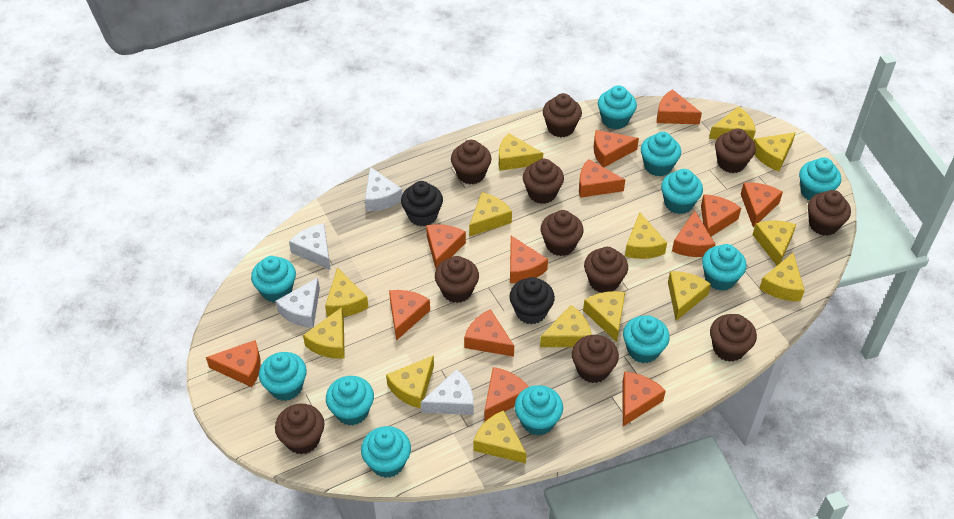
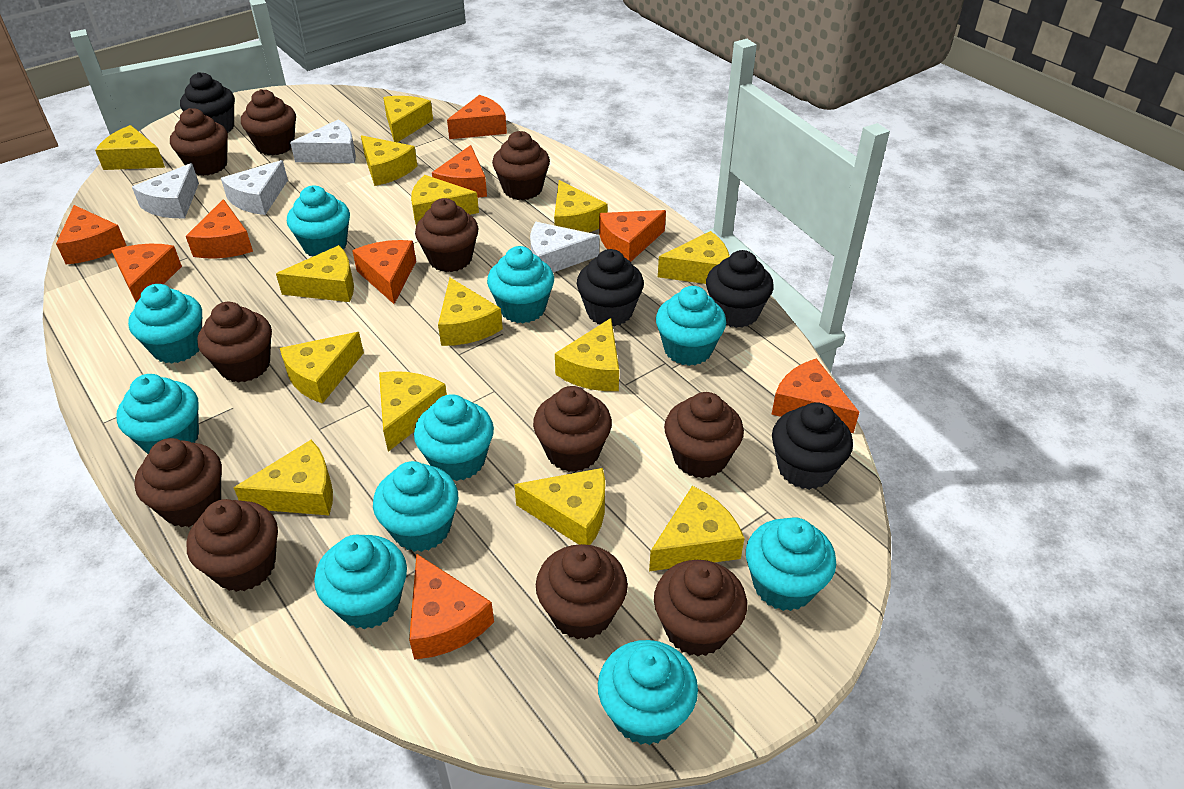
black cupcake: 2 -> 4
orange cheese: 13 -> 9
turquoise cupcake: 11 -> 10

